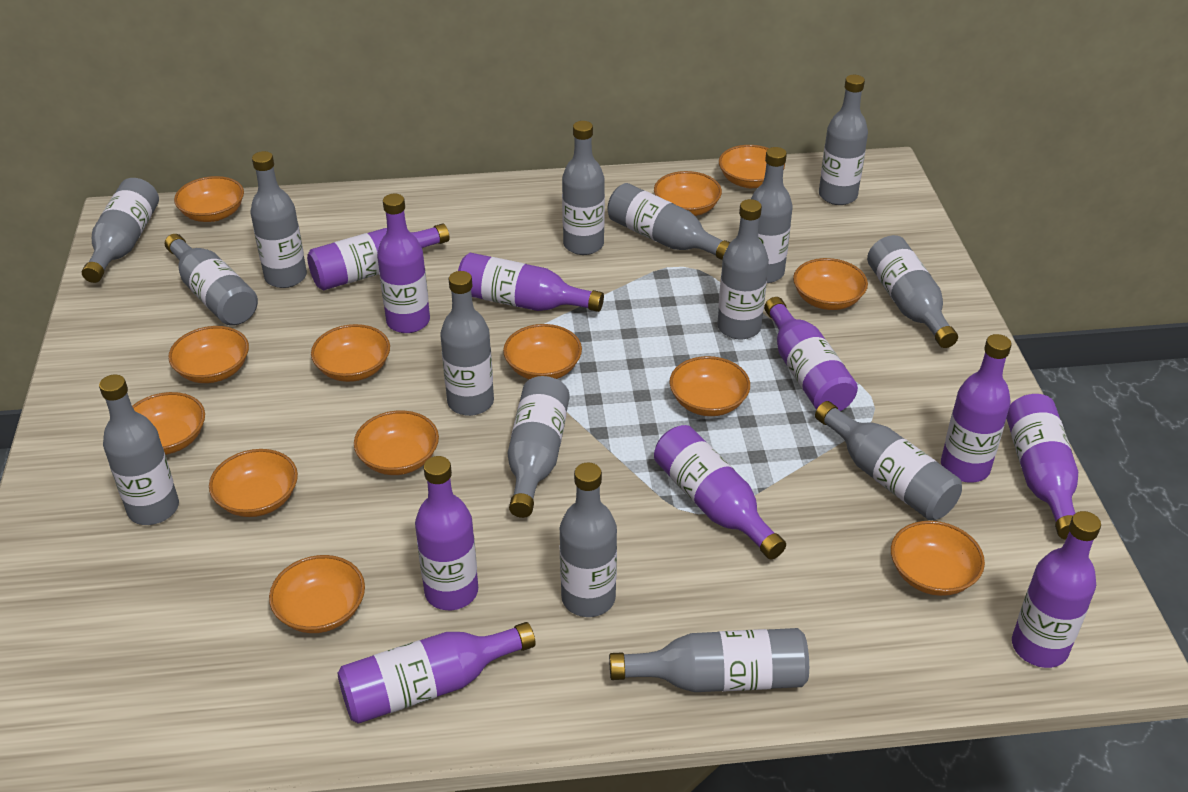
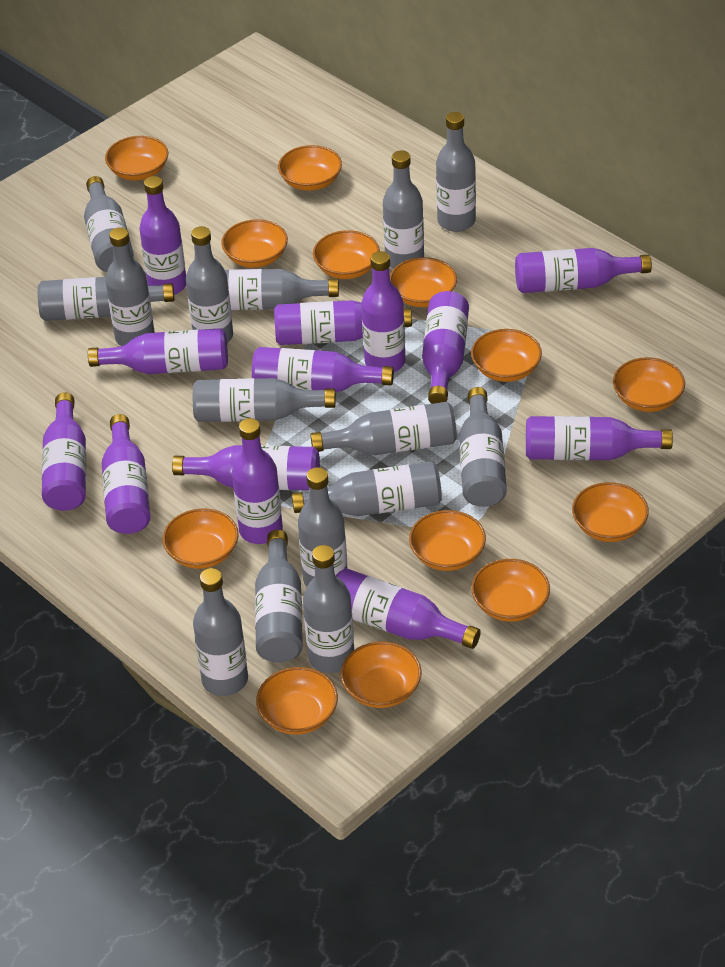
purple bottle: 10 -> 13

